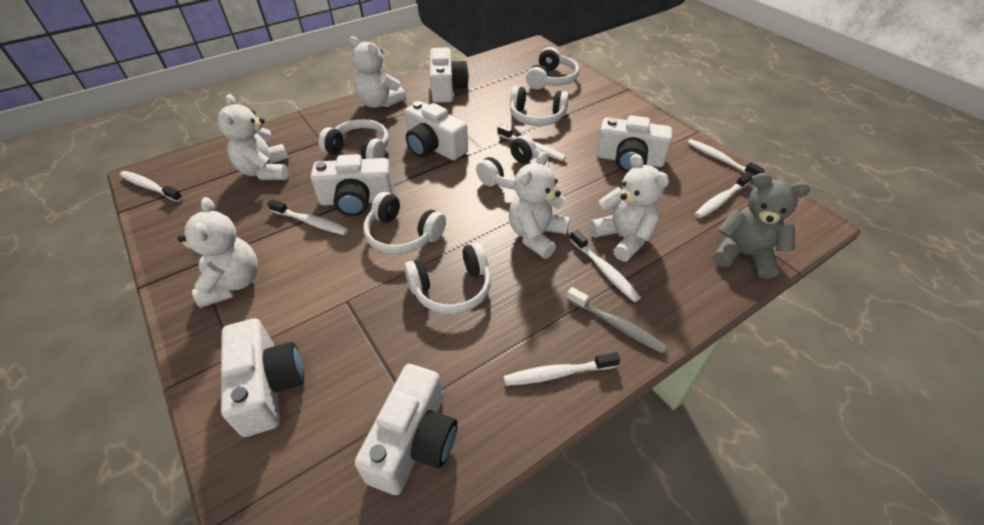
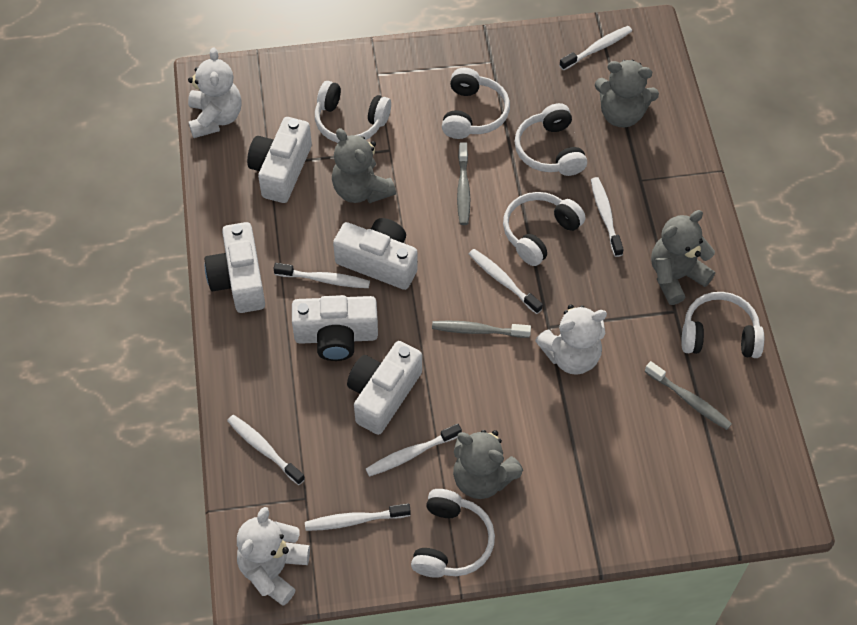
grey teddy bear: 1 -> 4
grey toothbrush: 1 -> 3
white camera: 6 -> 5
white teddy bear: 5 -> 3

